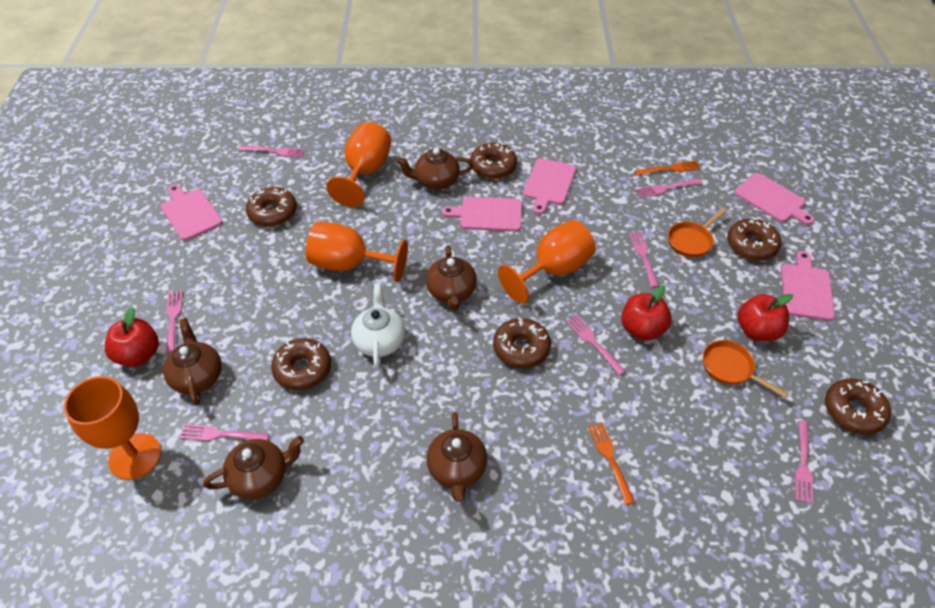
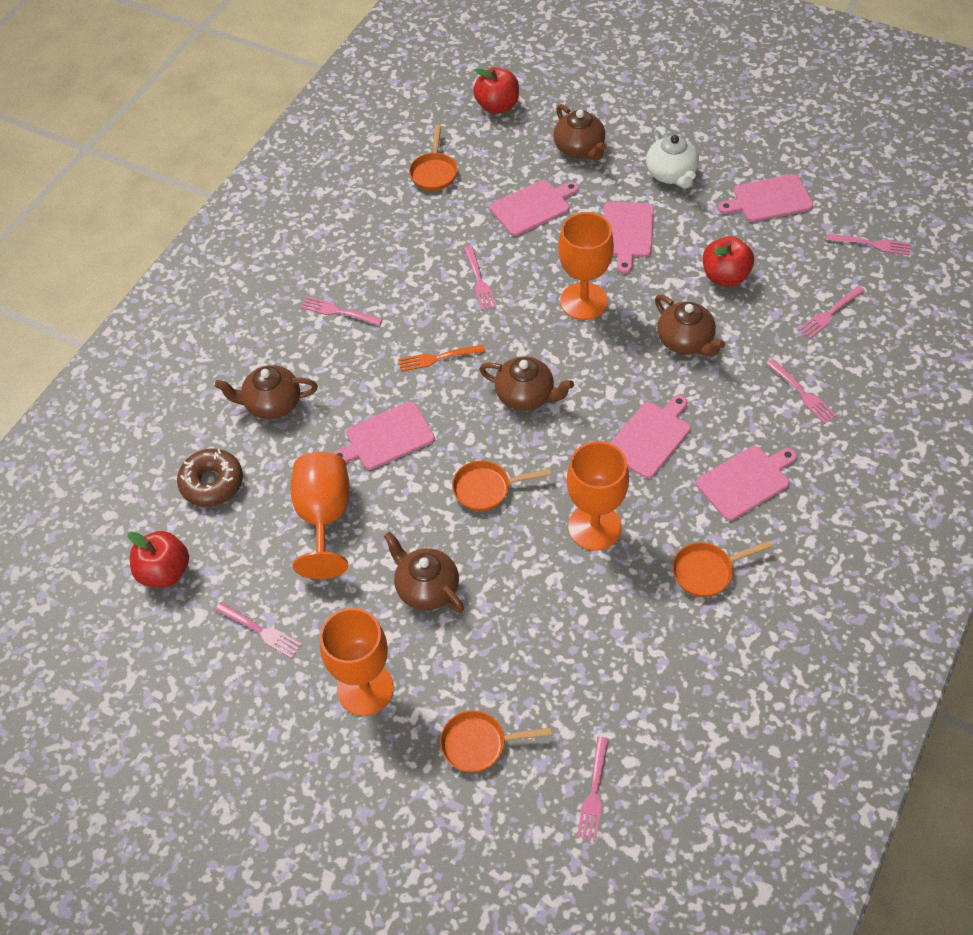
brown donut: 6 -> 1
orange fork: 2 -> 1
orange pan: 2 -> 4
pink cutting board: 5 -> 6

